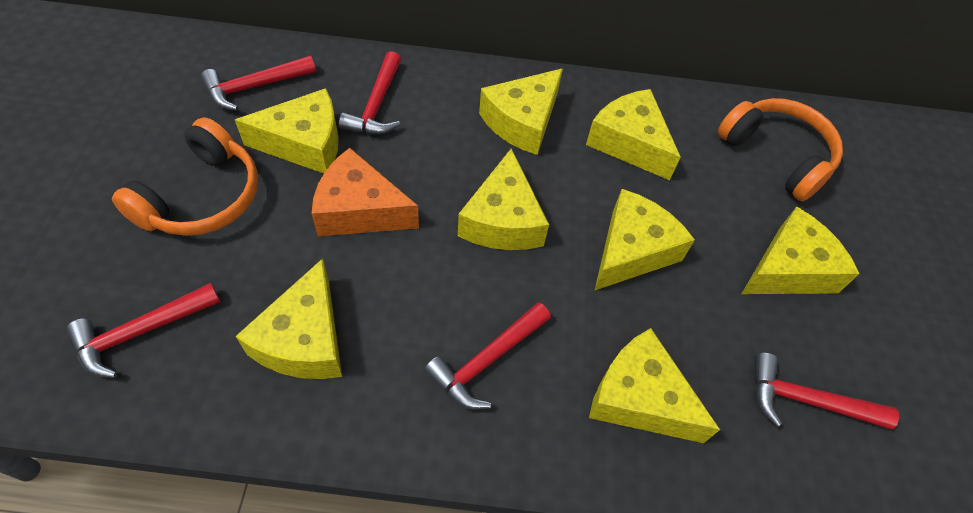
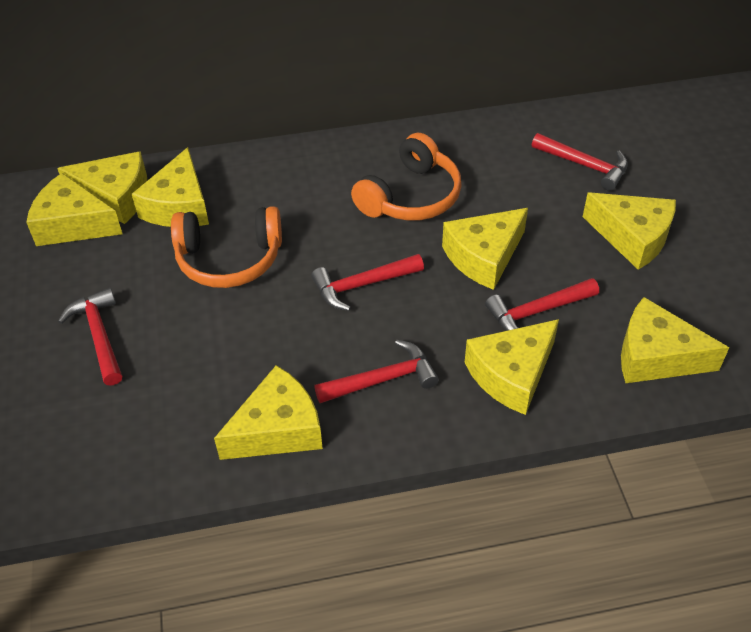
orange cheese: 1 -> 0

